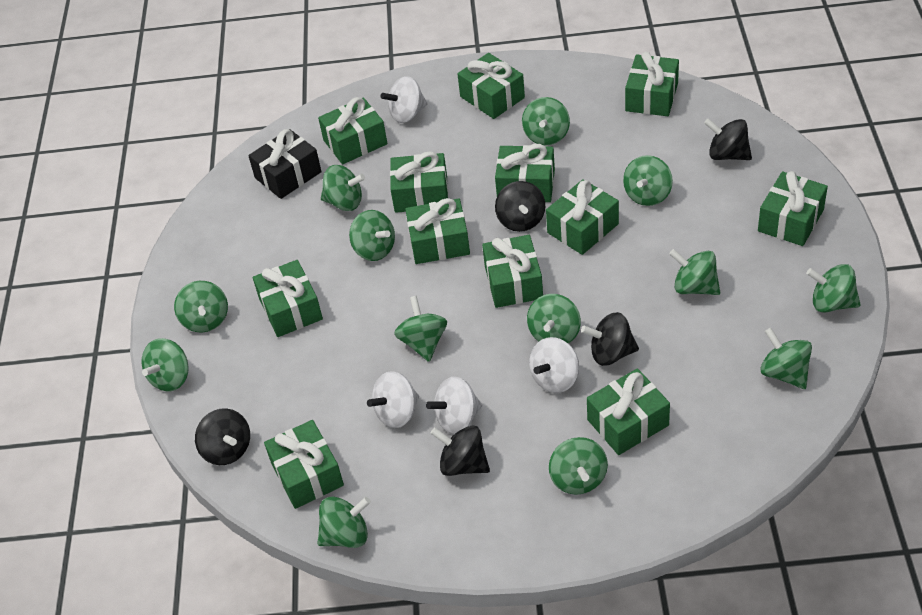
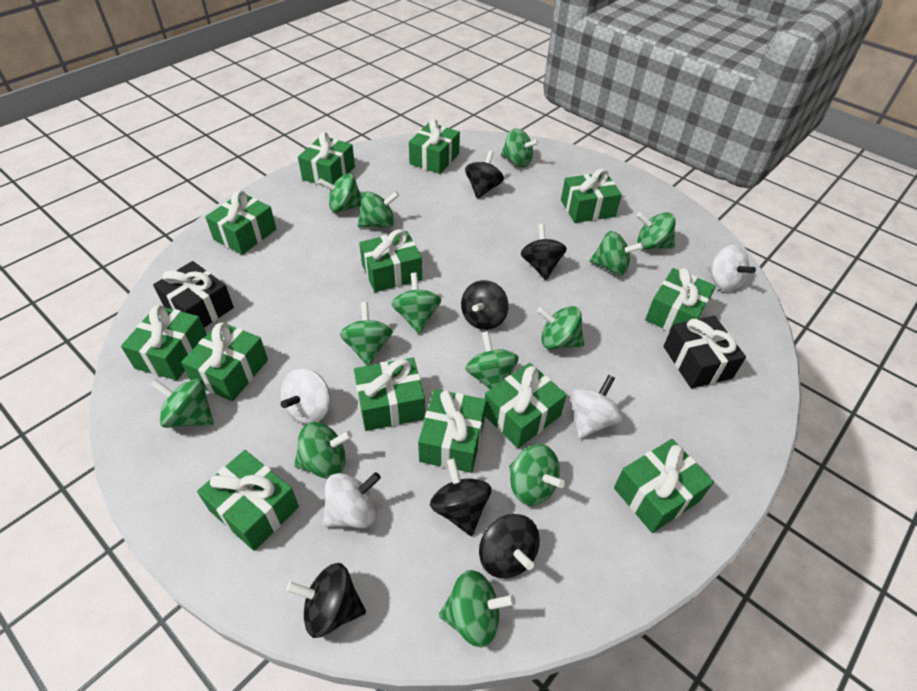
black gift: 1 -> 2
black spinning top: 5 -> 6
green gift: 12 -> 13

